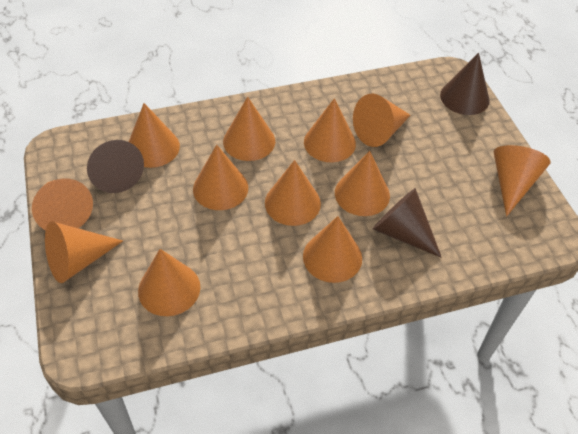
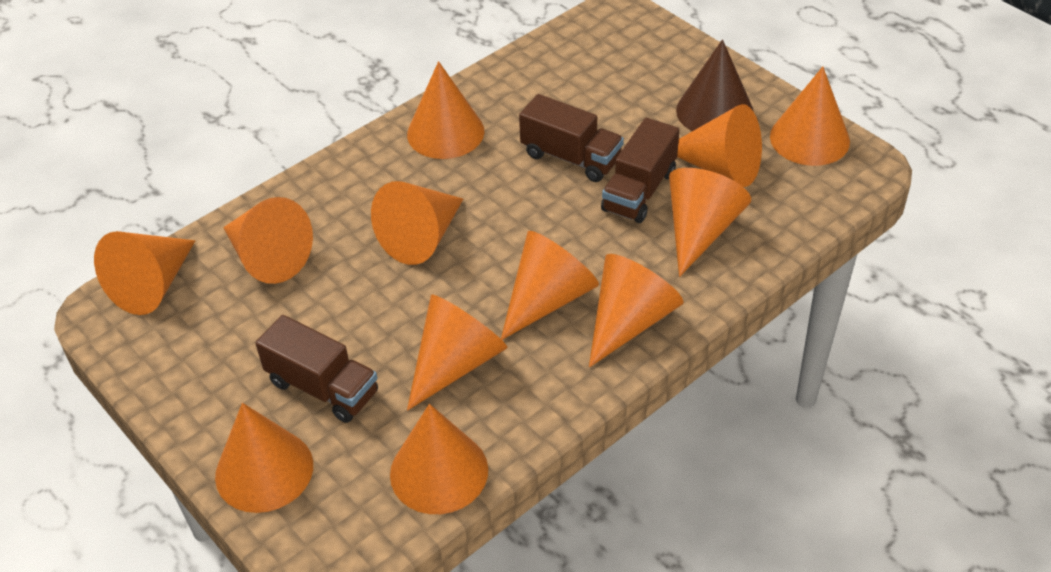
brown cone: 3 -> 1
brown truck: 0 -> 3

